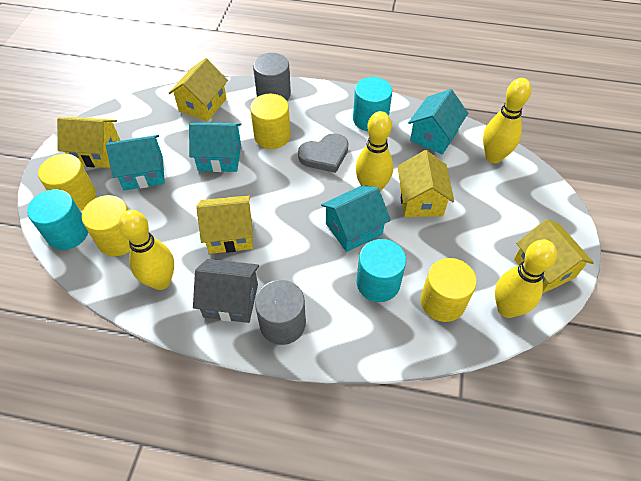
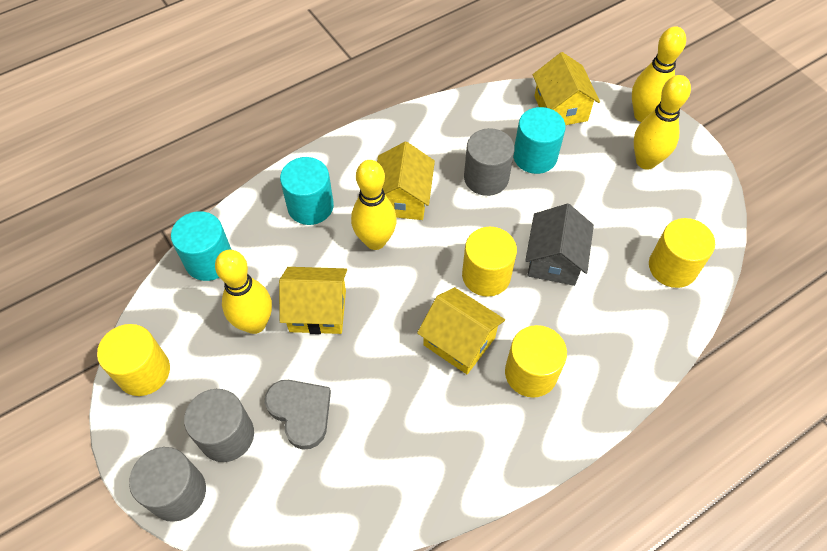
grey cylinder: 2 -> 3
turquoise house: 4 -> 0
yellow house: 5 -> 4

